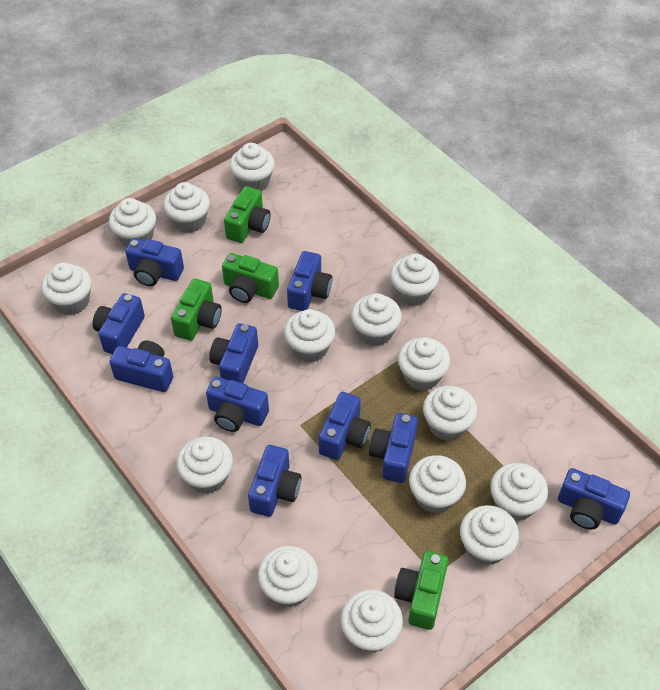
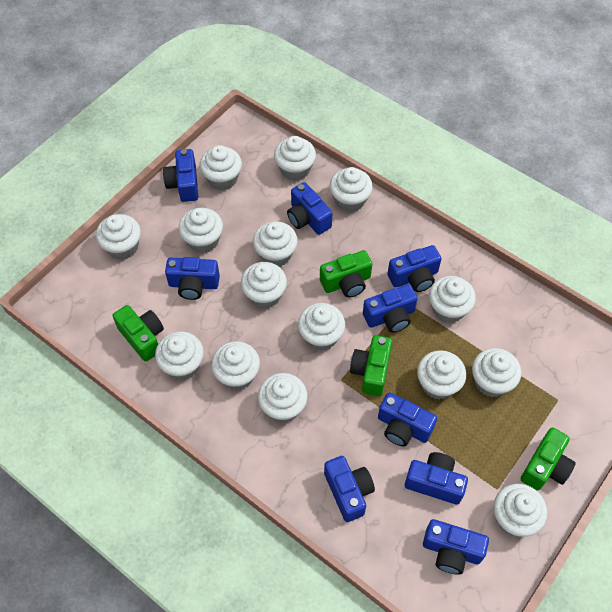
blue camera: 10 -> 9

